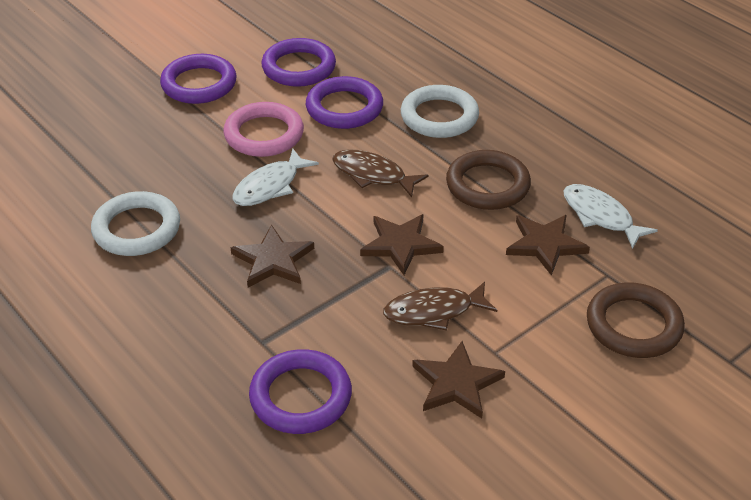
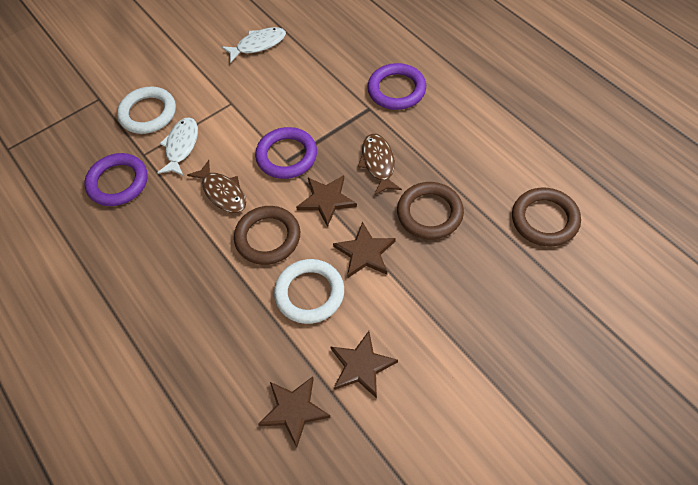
brown ring: 2 -> 3
pink ring: 1 -> 0
purple ring: 4 -> 3

